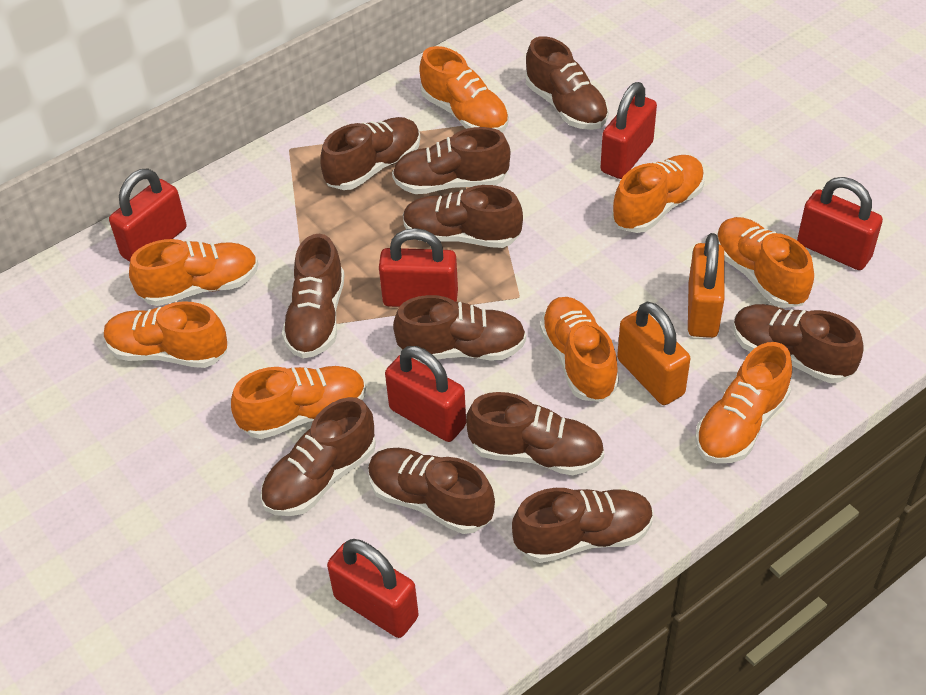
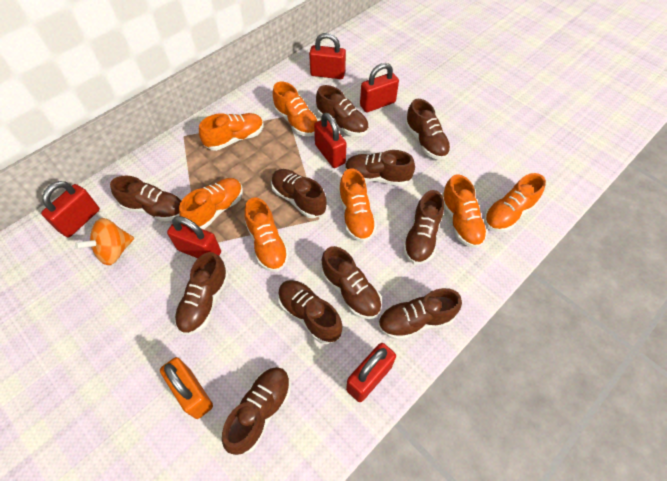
orange padlock: 2 -> 1
orange shoe: 8 -> 7
orange spinning top: 0 -> 1

